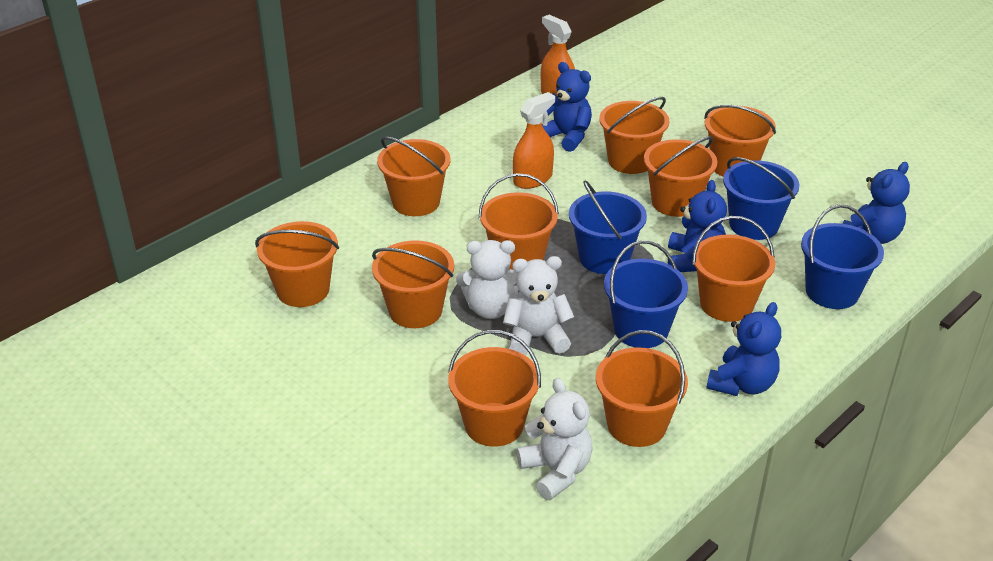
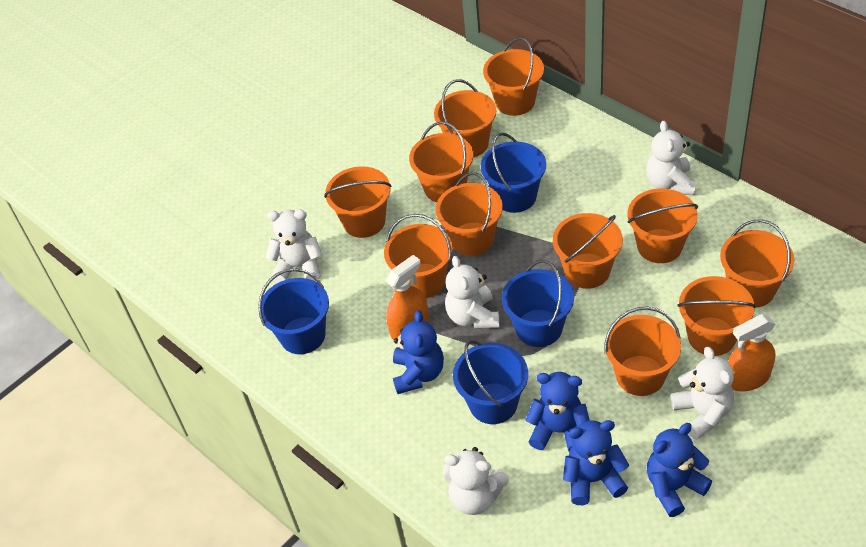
orange bucket: 10 -> 11
white teddy bear: 3 -> 5

